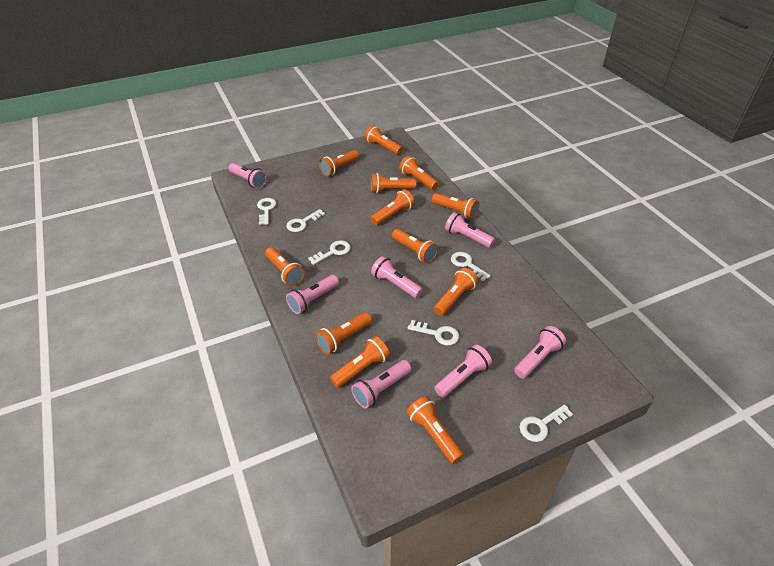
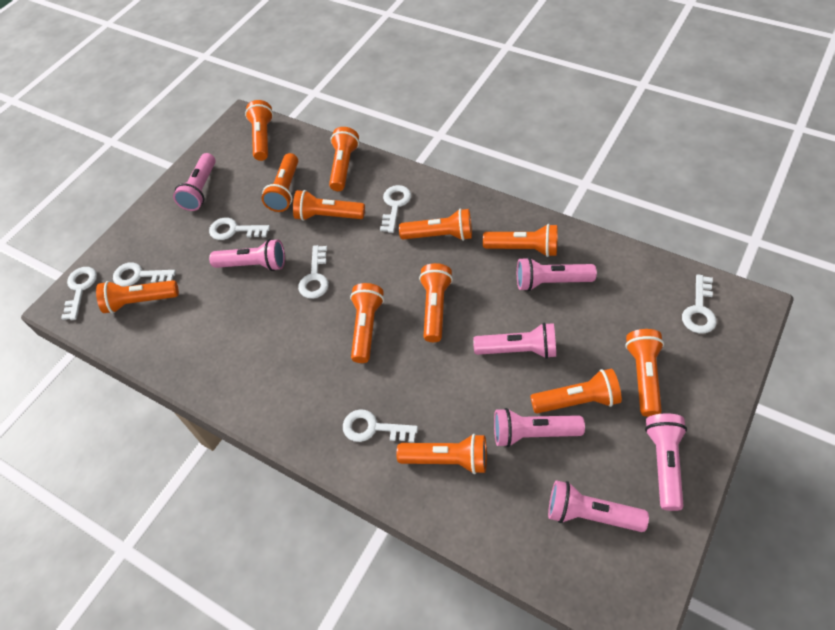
white key: 6 -> 7

